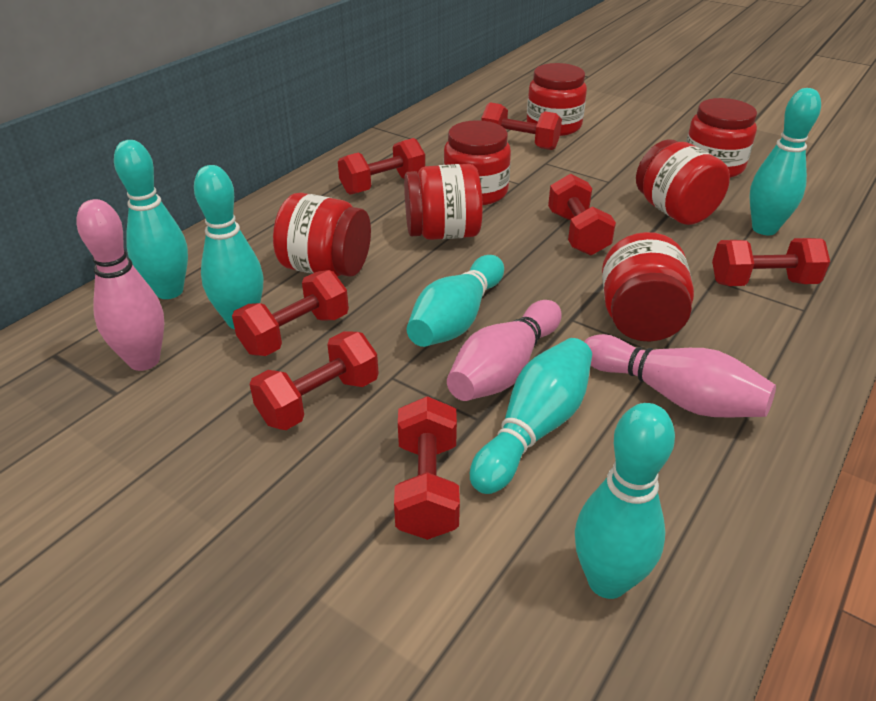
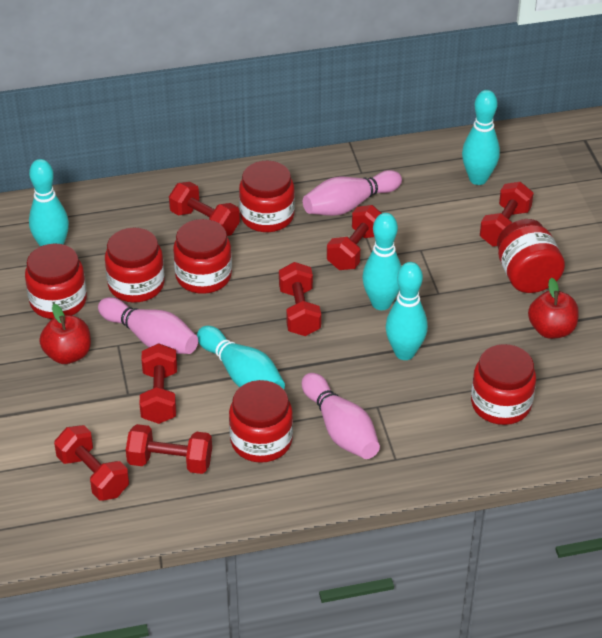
red apple: 0 -> 2
turquoise bowling pin: 6 -> 5

